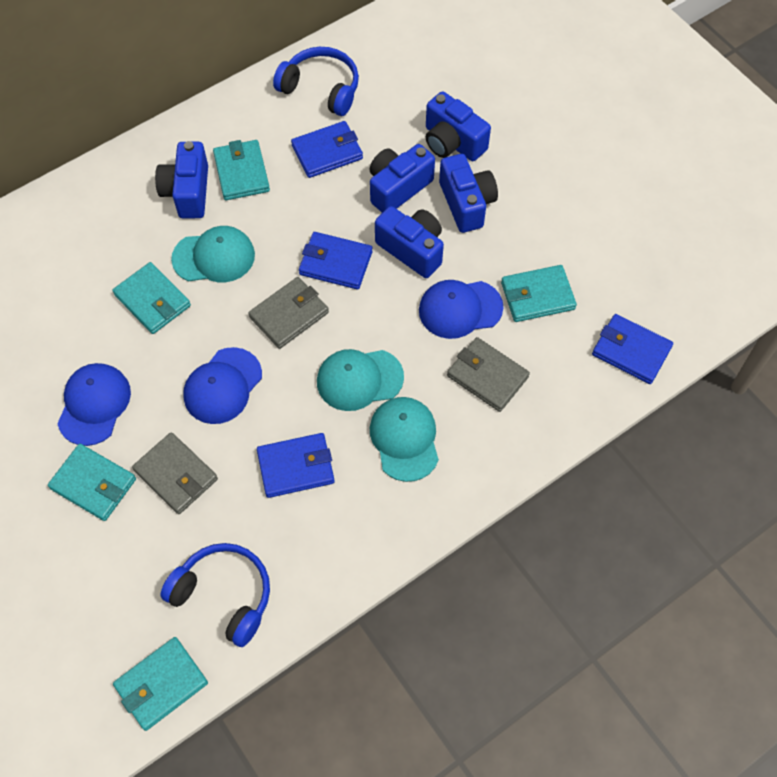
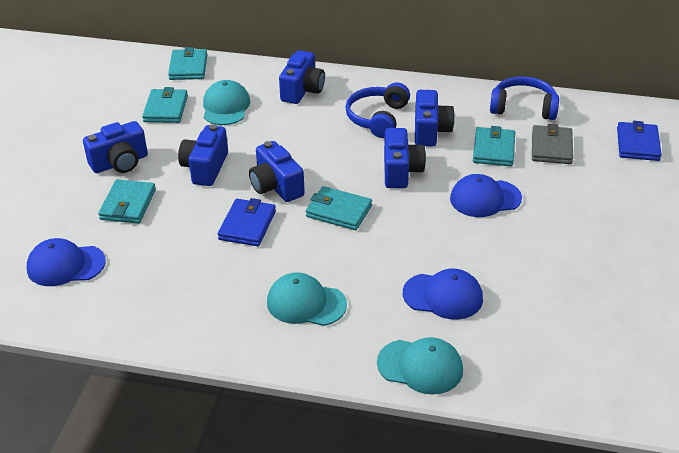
blue camera: 5 -> 6
blue wallet: 4 -> 2
grey wallet: 3 -> 1

